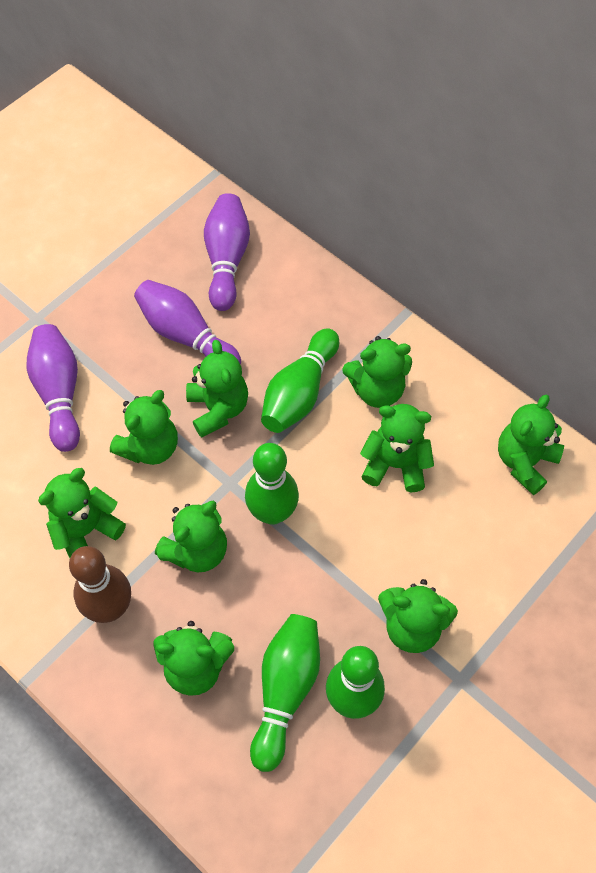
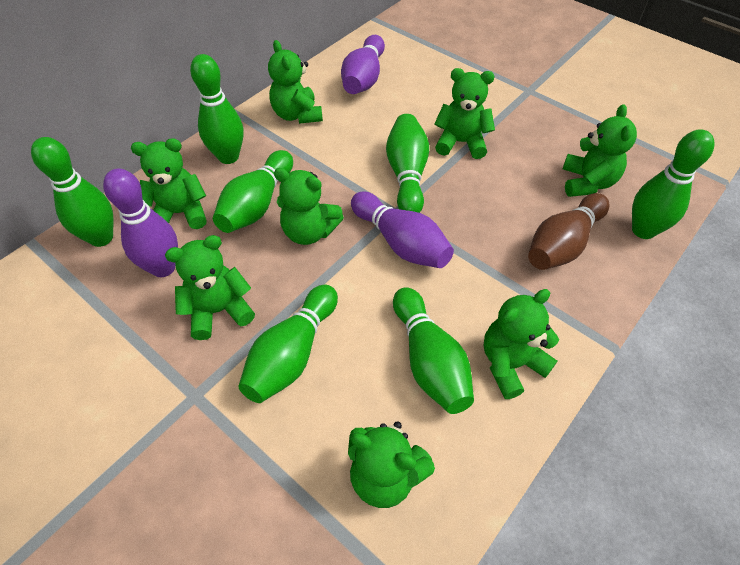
green bowling pin: 4 -> 7
green teddy bear: 9 -> 8

